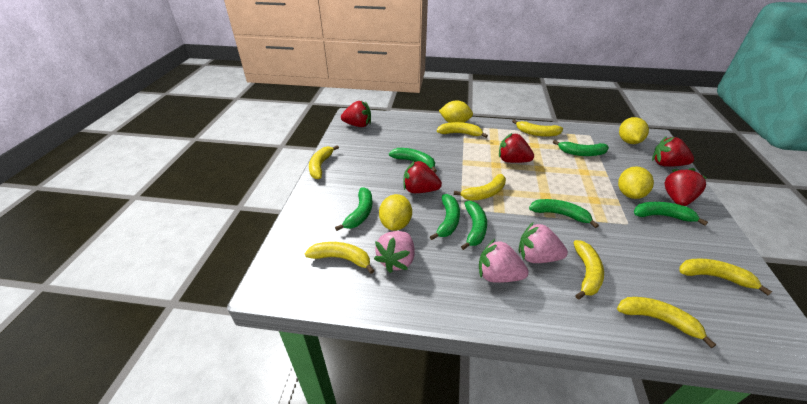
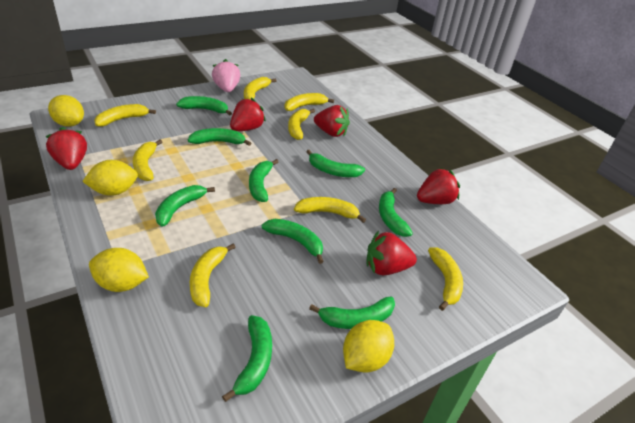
green banana: 7 -> 9
pink strawberry: 3 -> 1

